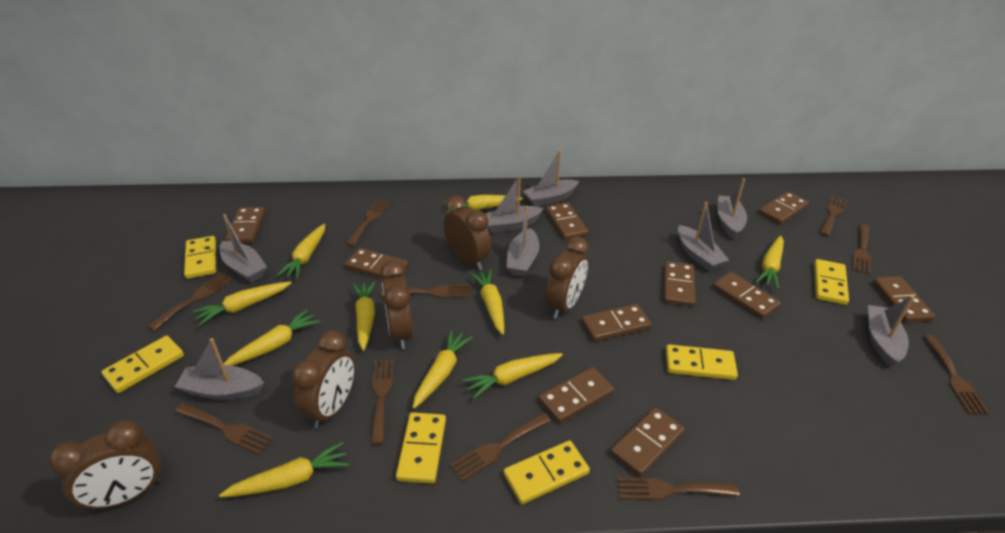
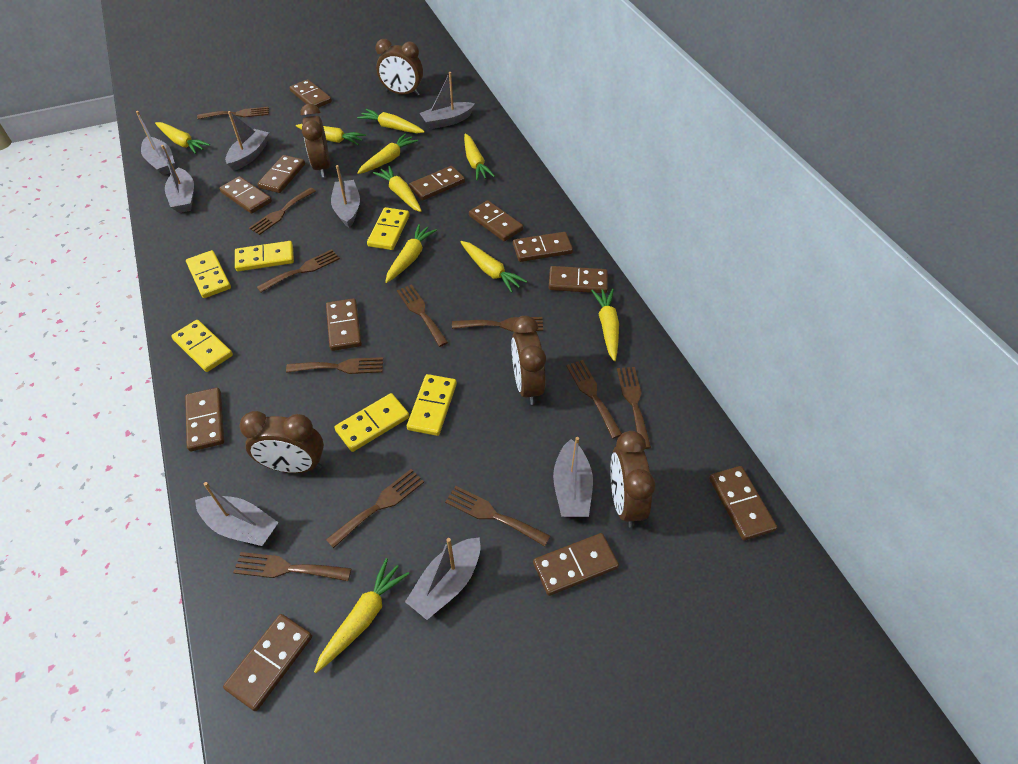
brown domino: 10 -> 12
brown fork: 10 -> 11

